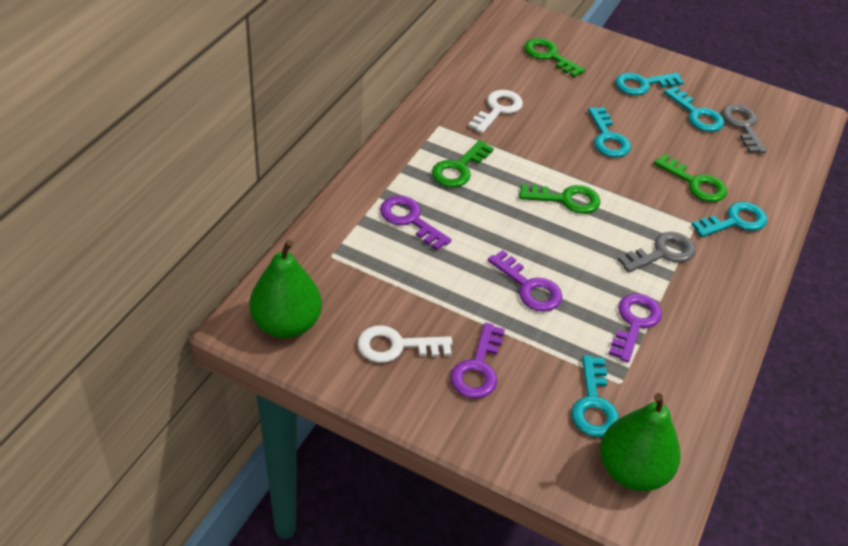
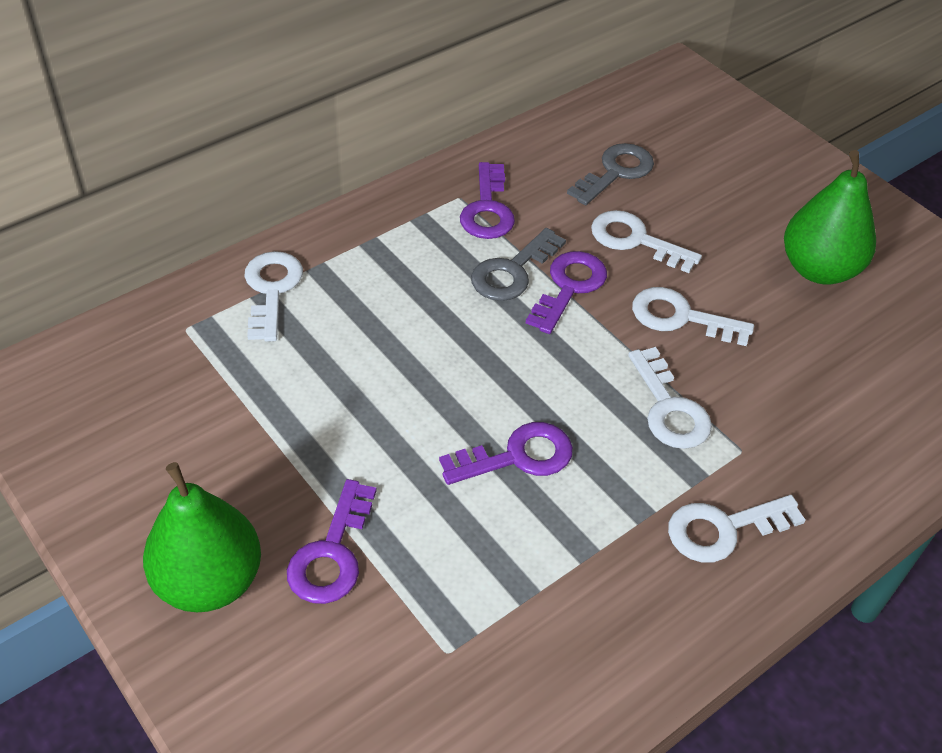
green key: 4 -> 0
turquoise key: 5 -> 0
white key: 2 -> 5

